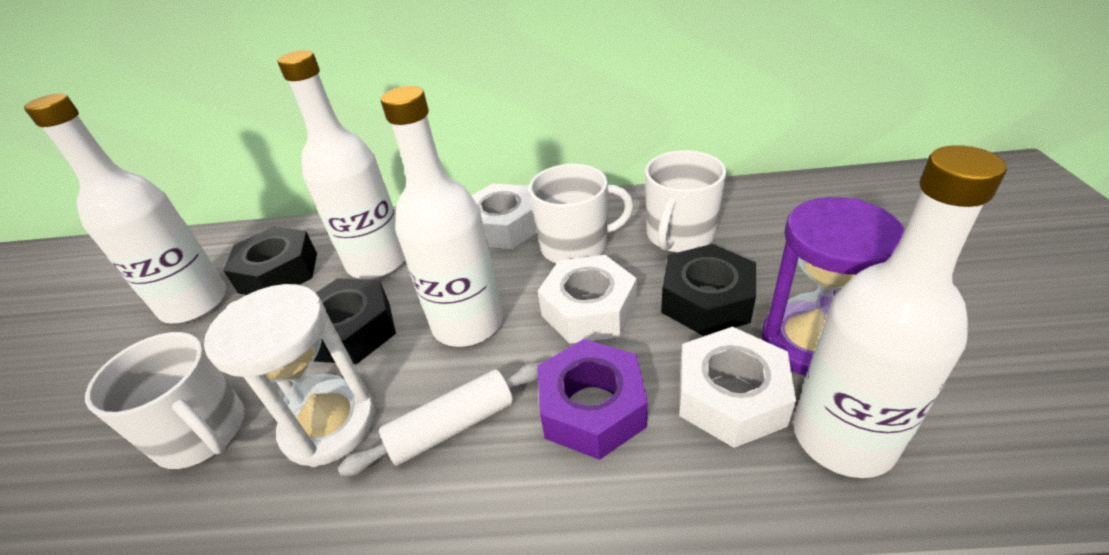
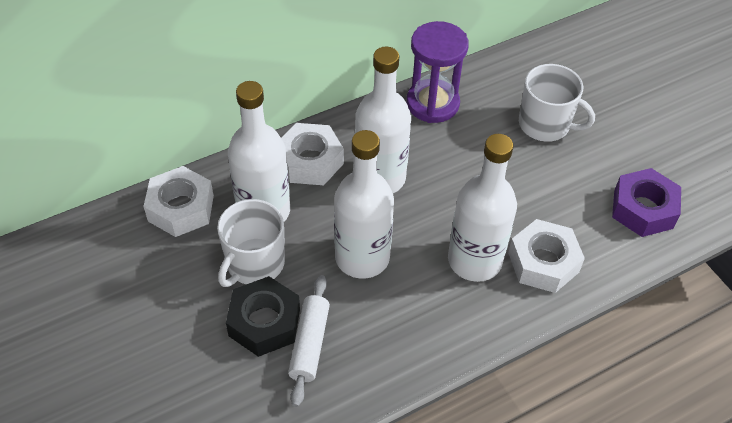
black nut: 3 -> 1
white hourglass: 1 -> 0
white mug: 3 -> 2

